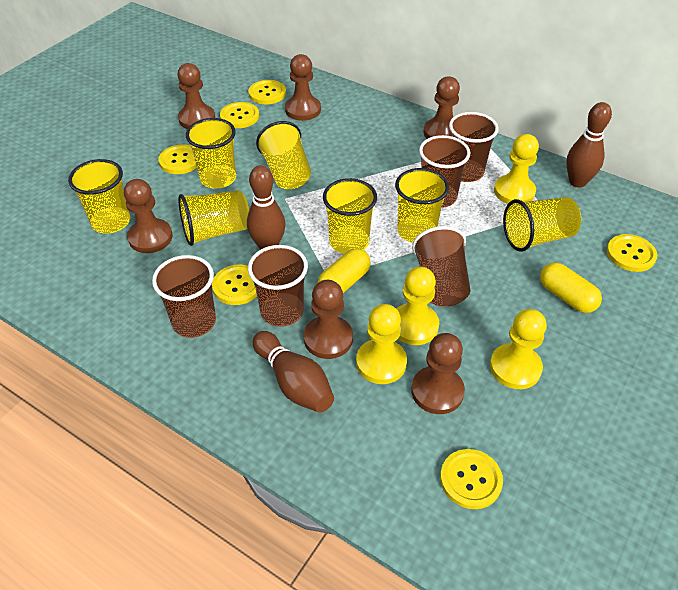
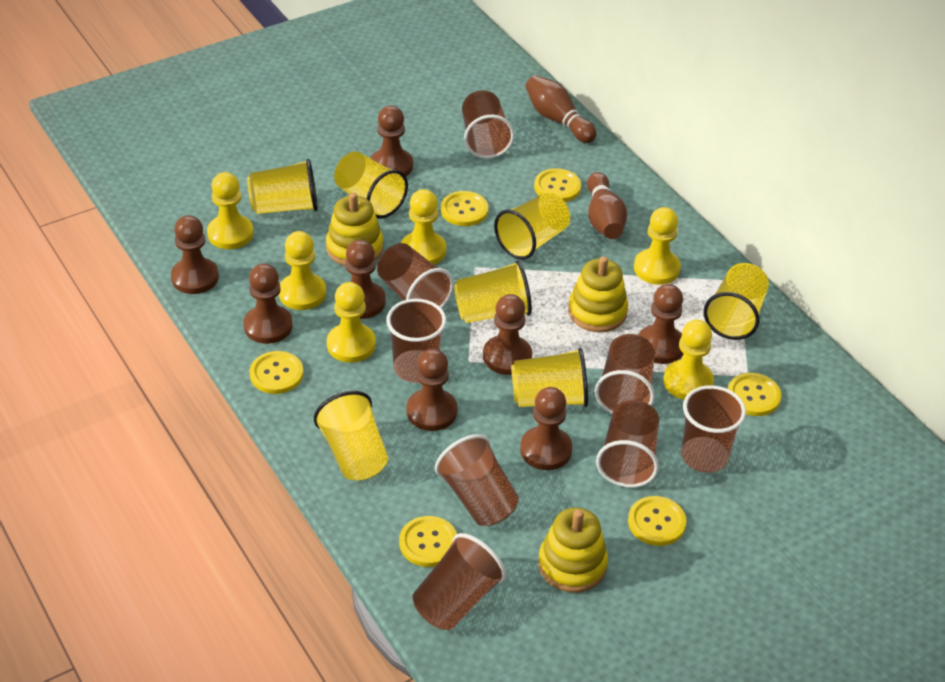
brown bowling pin: 3 -> 2
brown cup: 5 -> 8
brown pawn: 6 -> 8
yellow capsule: 2 -> 0
yellow pawn: 4 -> 6
yellow stacking toy: 0 -> 3

